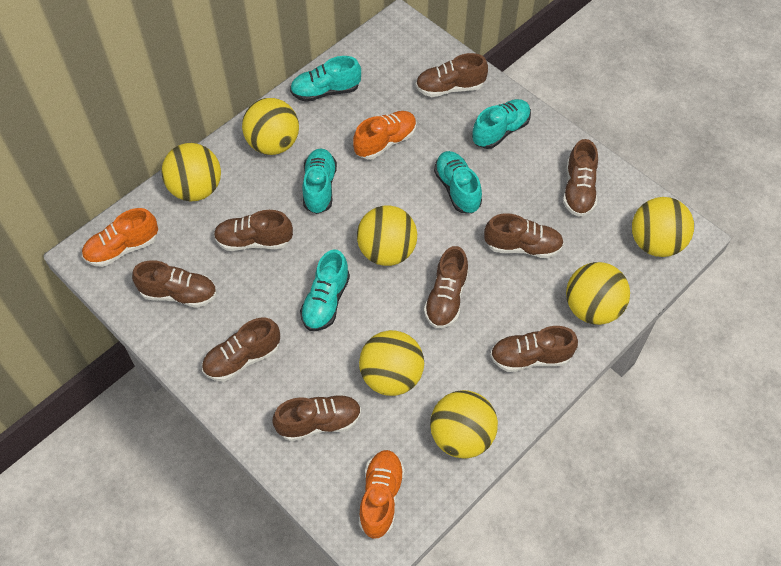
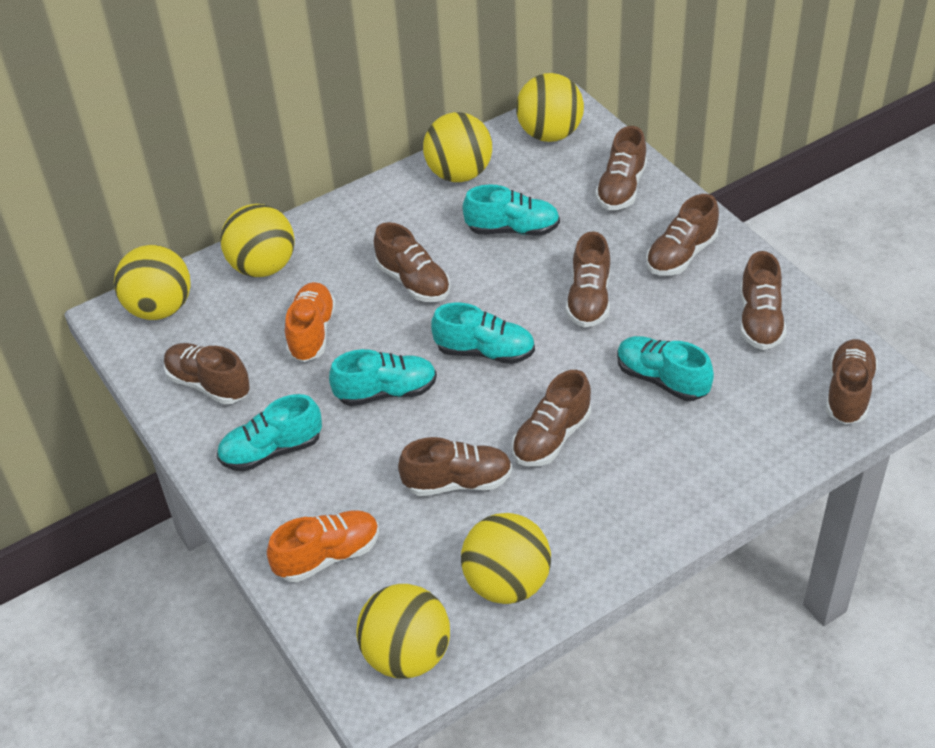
orange shoe: 3 -> 2
yellow ball: 7 -> 6

